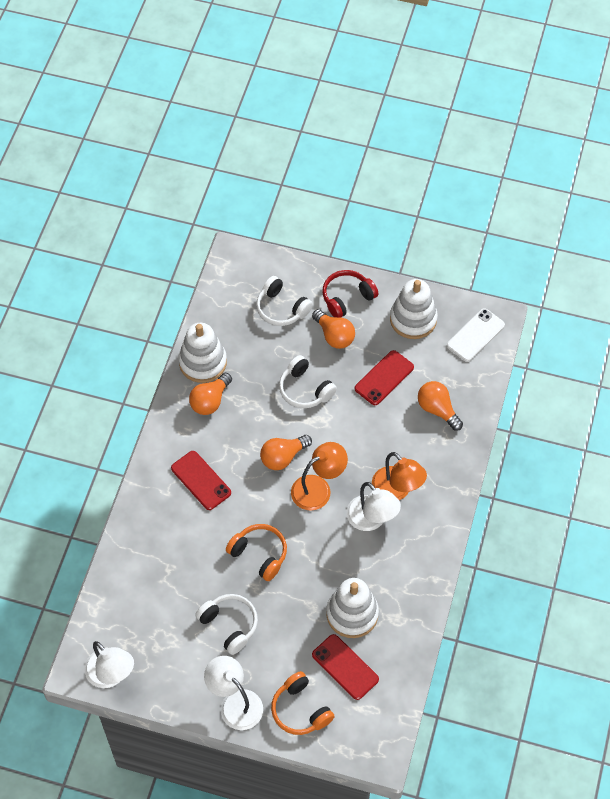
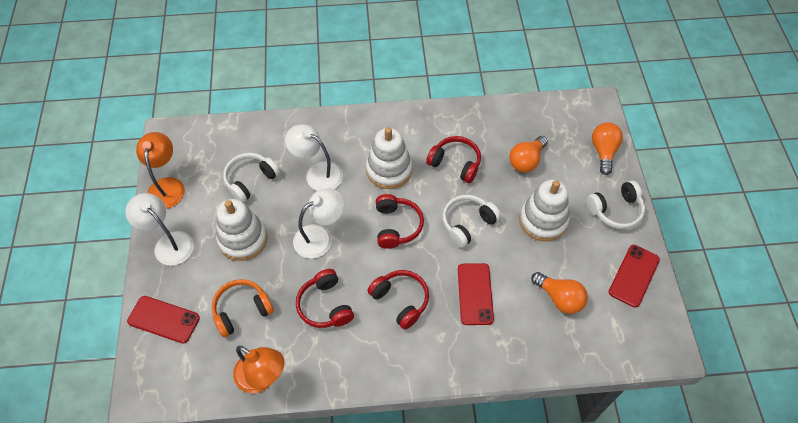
orange headphones: 2 -> 1
orange light bulb: 4 -> 3
red headphones: 1 -> 4
white phone: 1 -> 0

